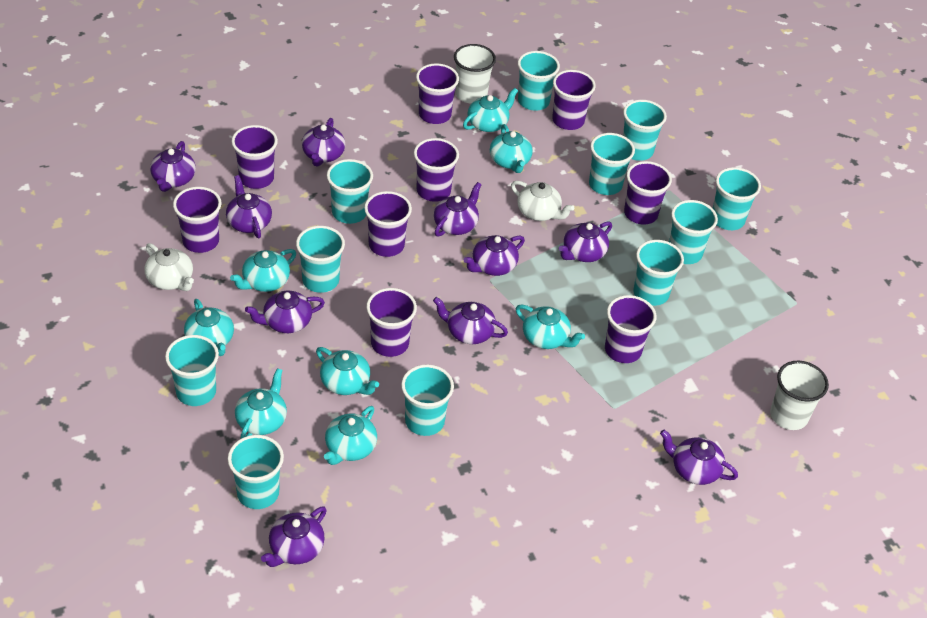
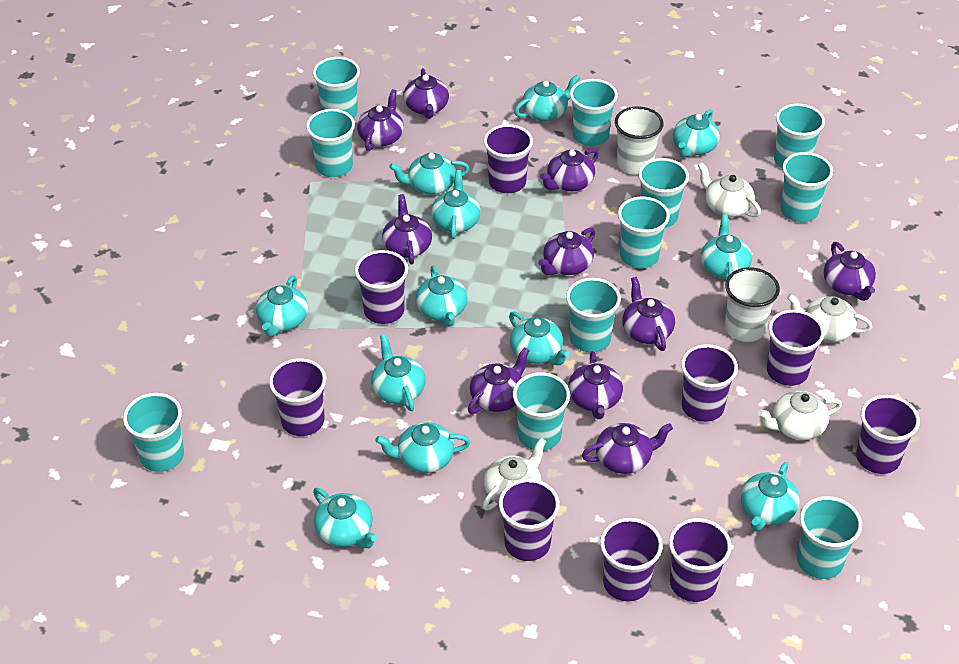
turquoise teapot: 8 -> 12
white teapot: 2 -> 4

